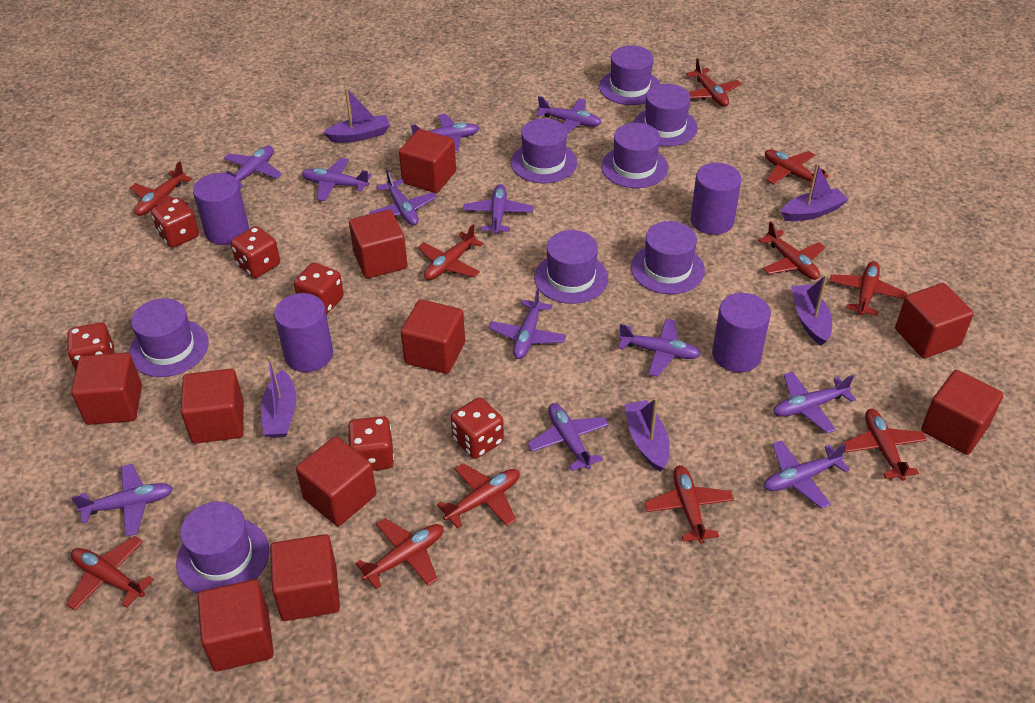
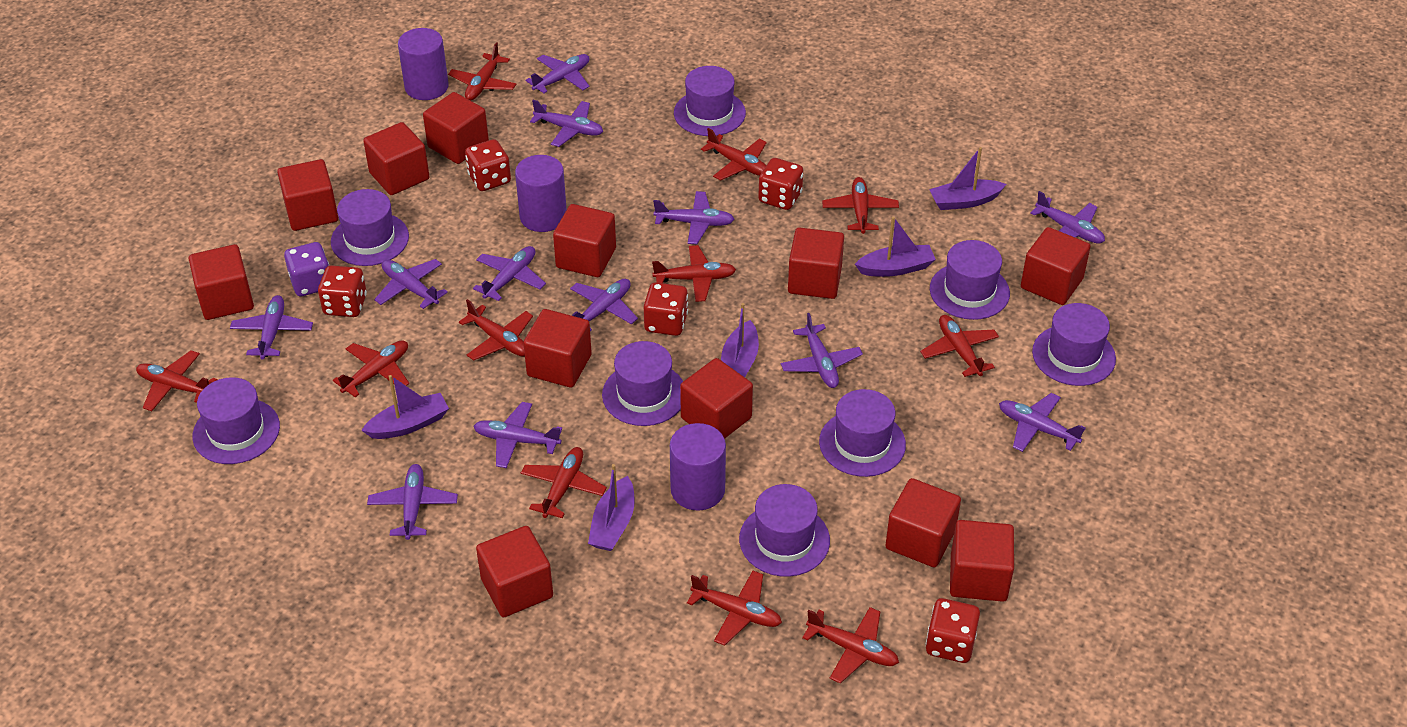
purple cylinder: 4 -> 3
purple dice: 0 -> 1
red cube: 10 -> 12
red dice: 6 -> 5

